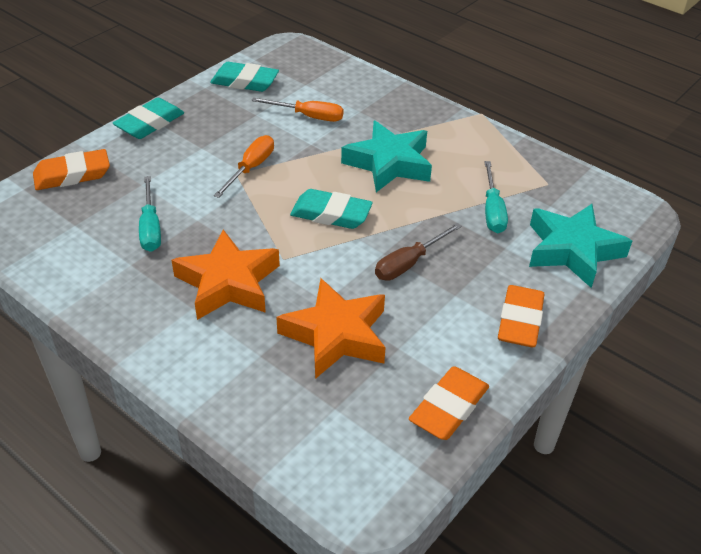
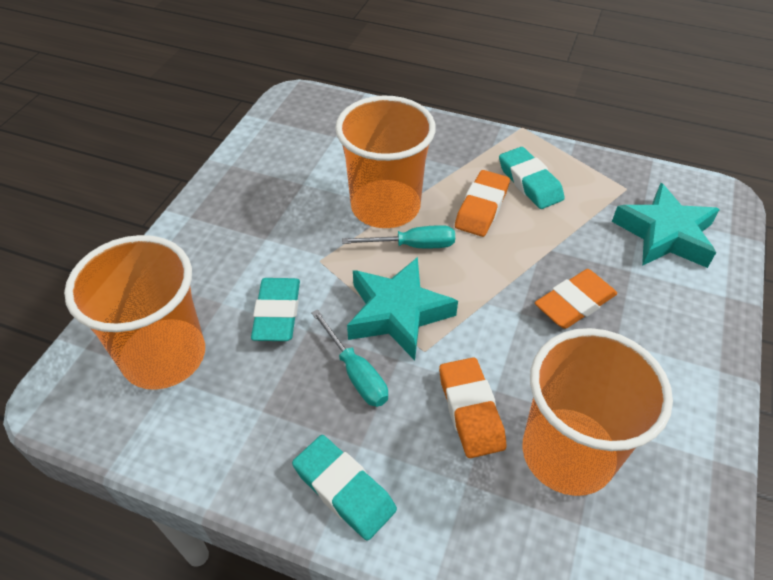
brown screwdriver: 1 -> 0
orange cup: 0 -> 3
orange screwdriver: 2 -> 0
orange star: 2 -> 0

